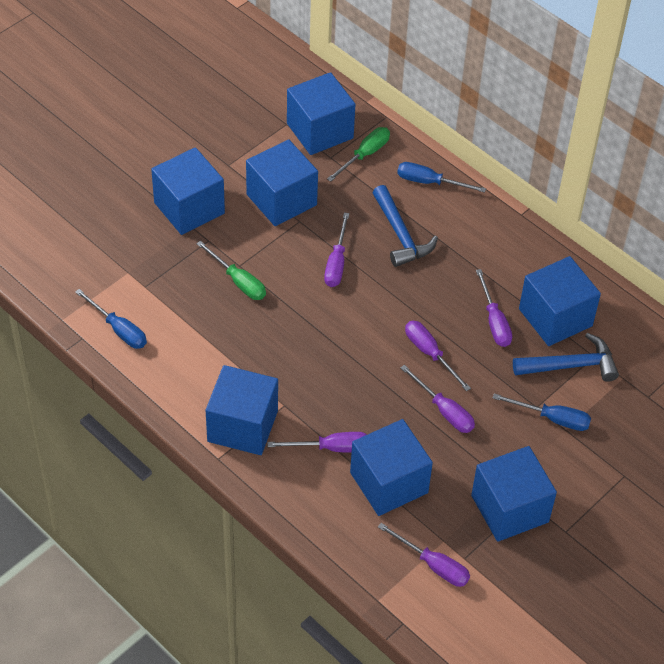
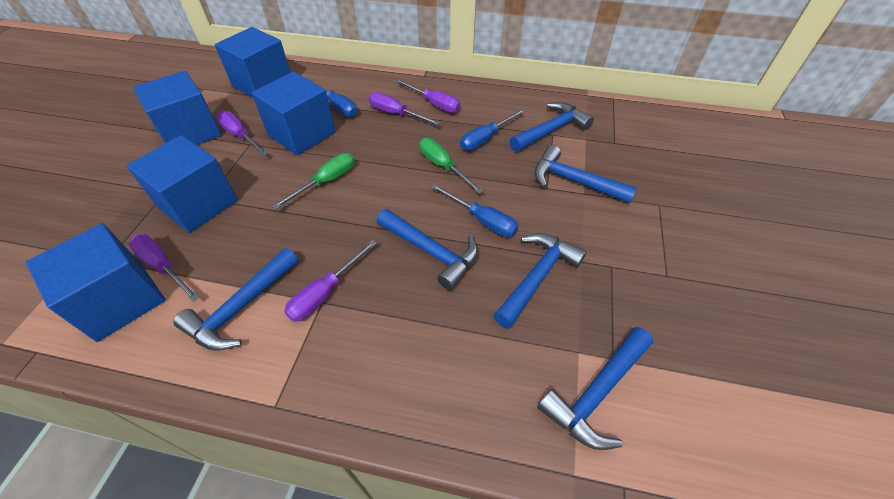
blue cube: 7 -> 5
blue hammer: 2 -> 6
purple screwdriver: 6 -> 5

